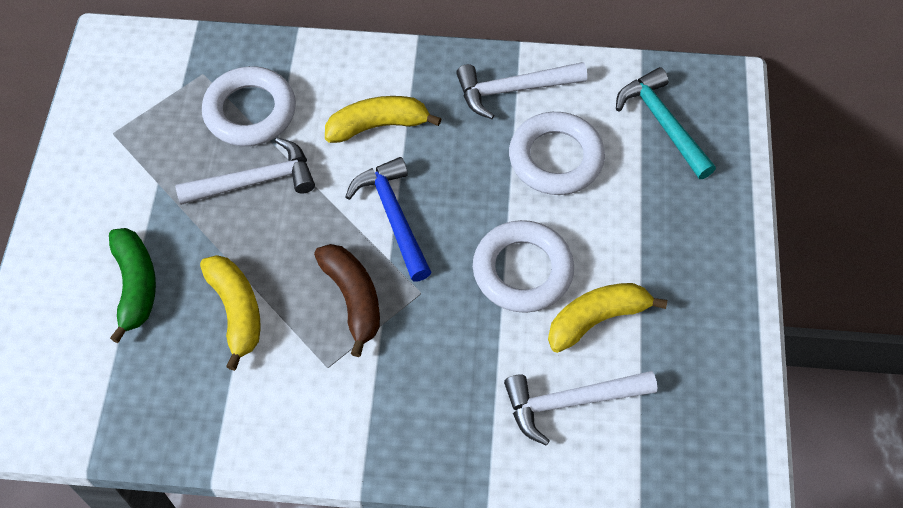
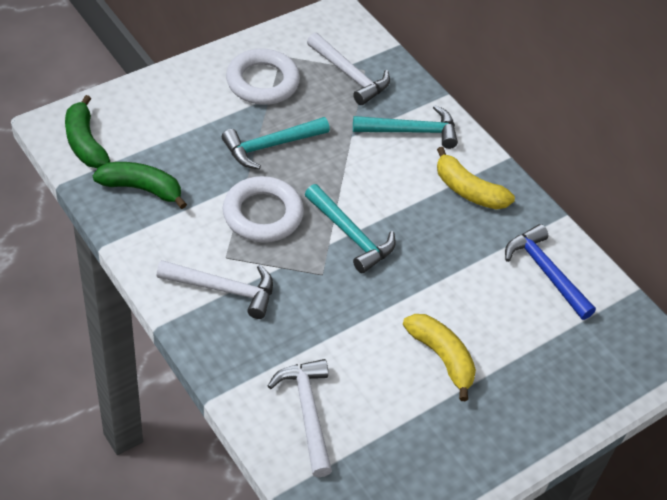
brown banana: 1 -> 0
green banana: 1 -> 2
turquoise hammer: 1 -> 3
white ring: 3 -> 2
yellow banana: 3 -> 2

